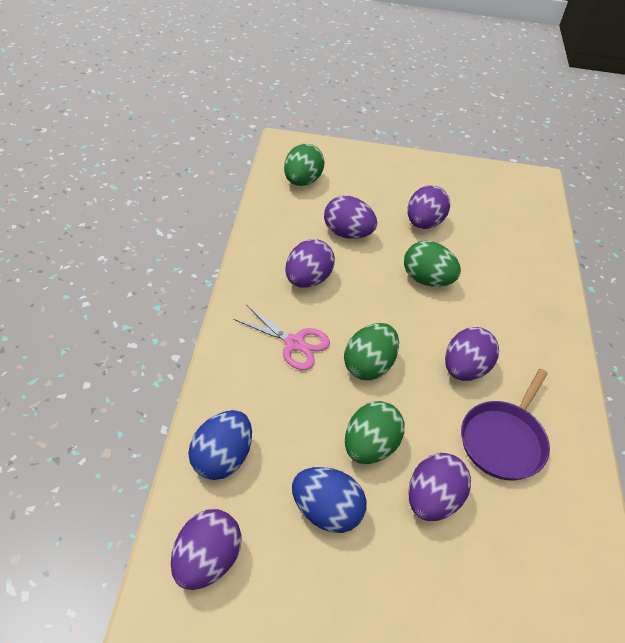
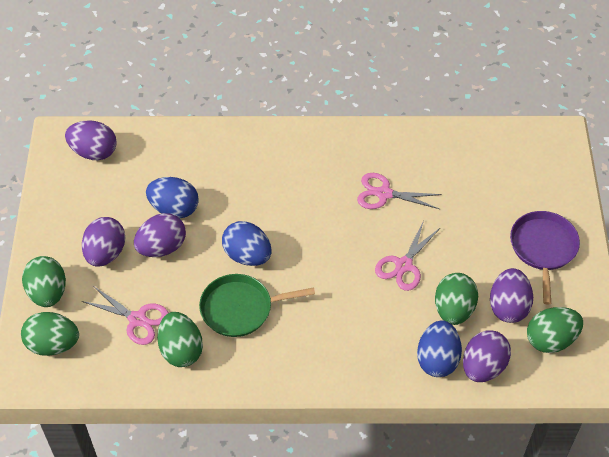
blue egg: 2 -> 3
green egg: 4 -> 5
green pan: 0 -> 1
pink scissors: 1 -> 3
purple egg: 6 -> 5

